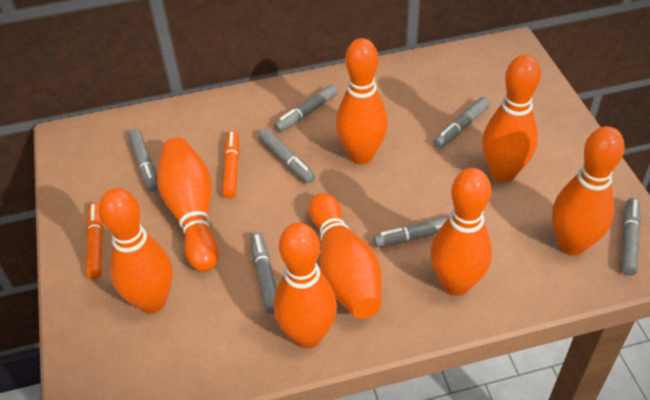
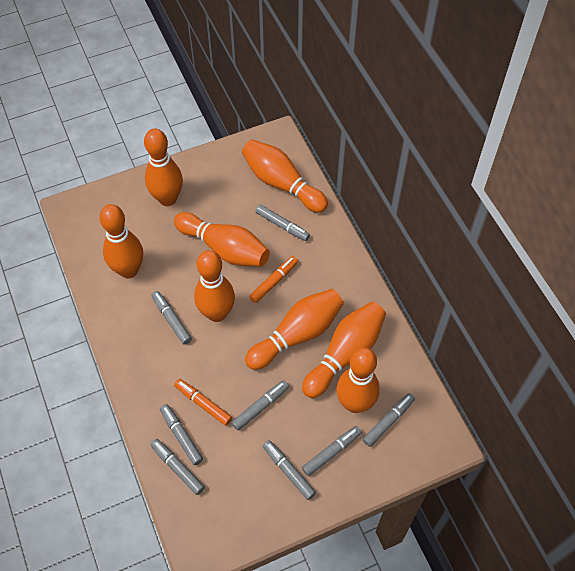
grey marker: 7 -> 8

